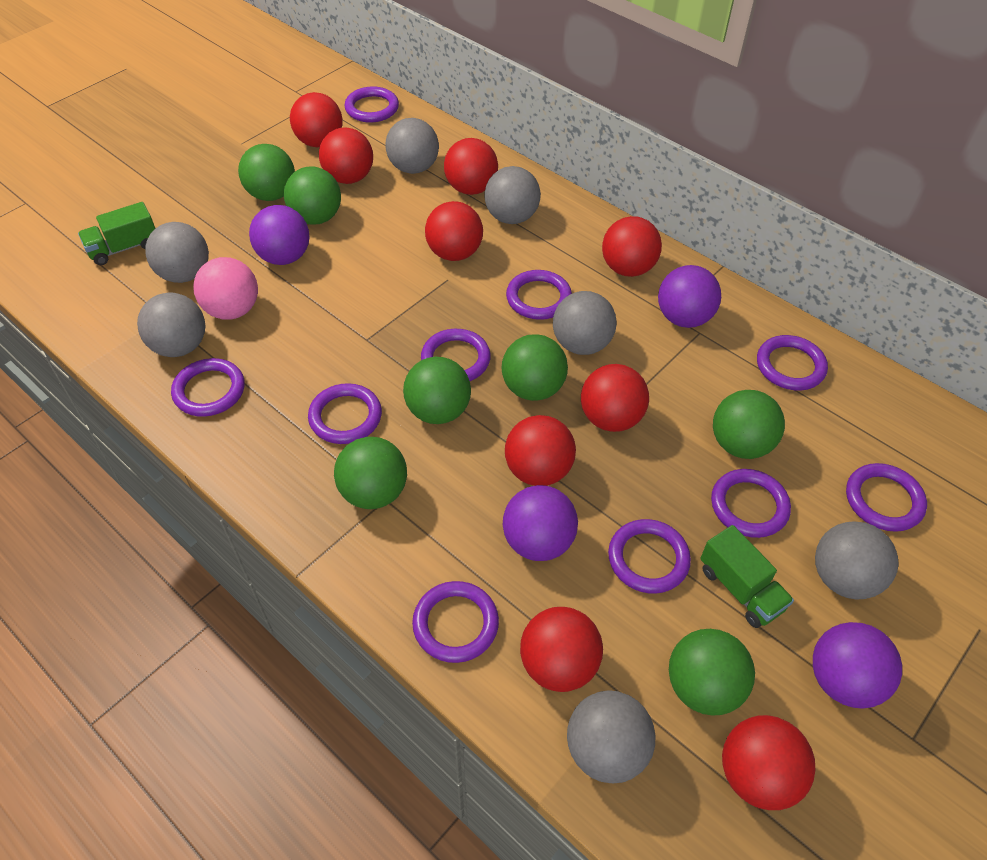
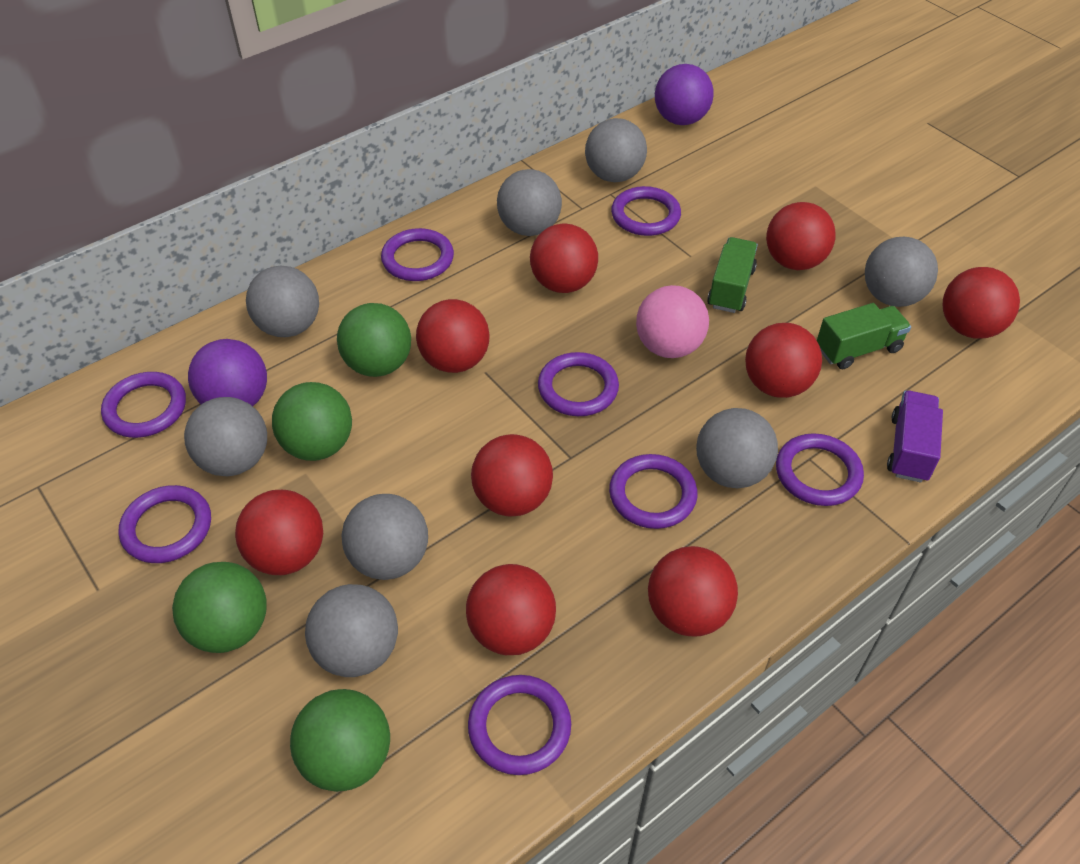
green ball: 7 -> 4
grey ball: 7 -> 8
purple ball: 4 -> 2
purple ring: 10 -> 8
purple truck: 0 -> 1

